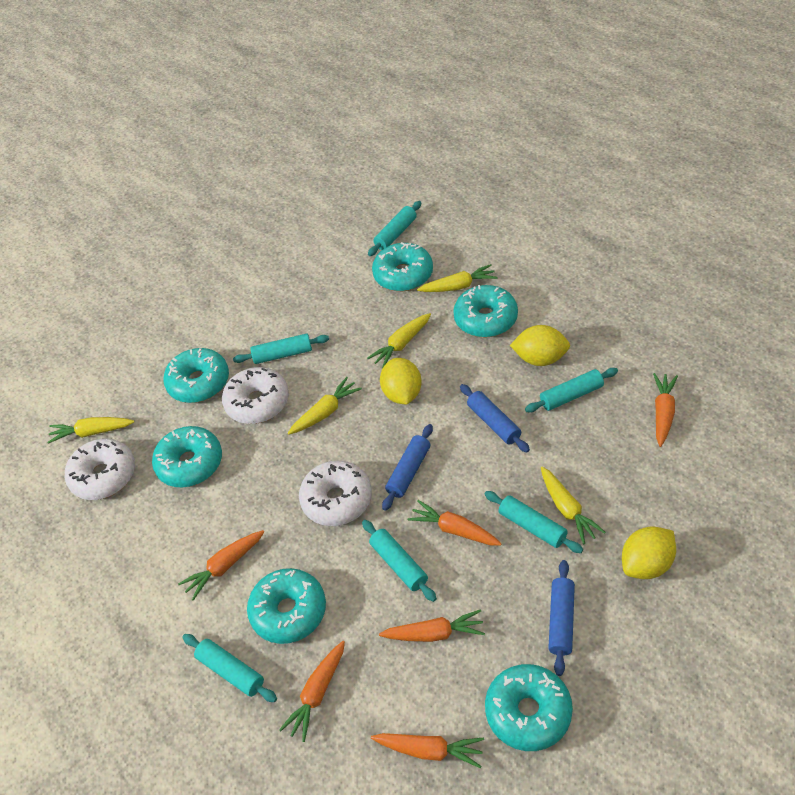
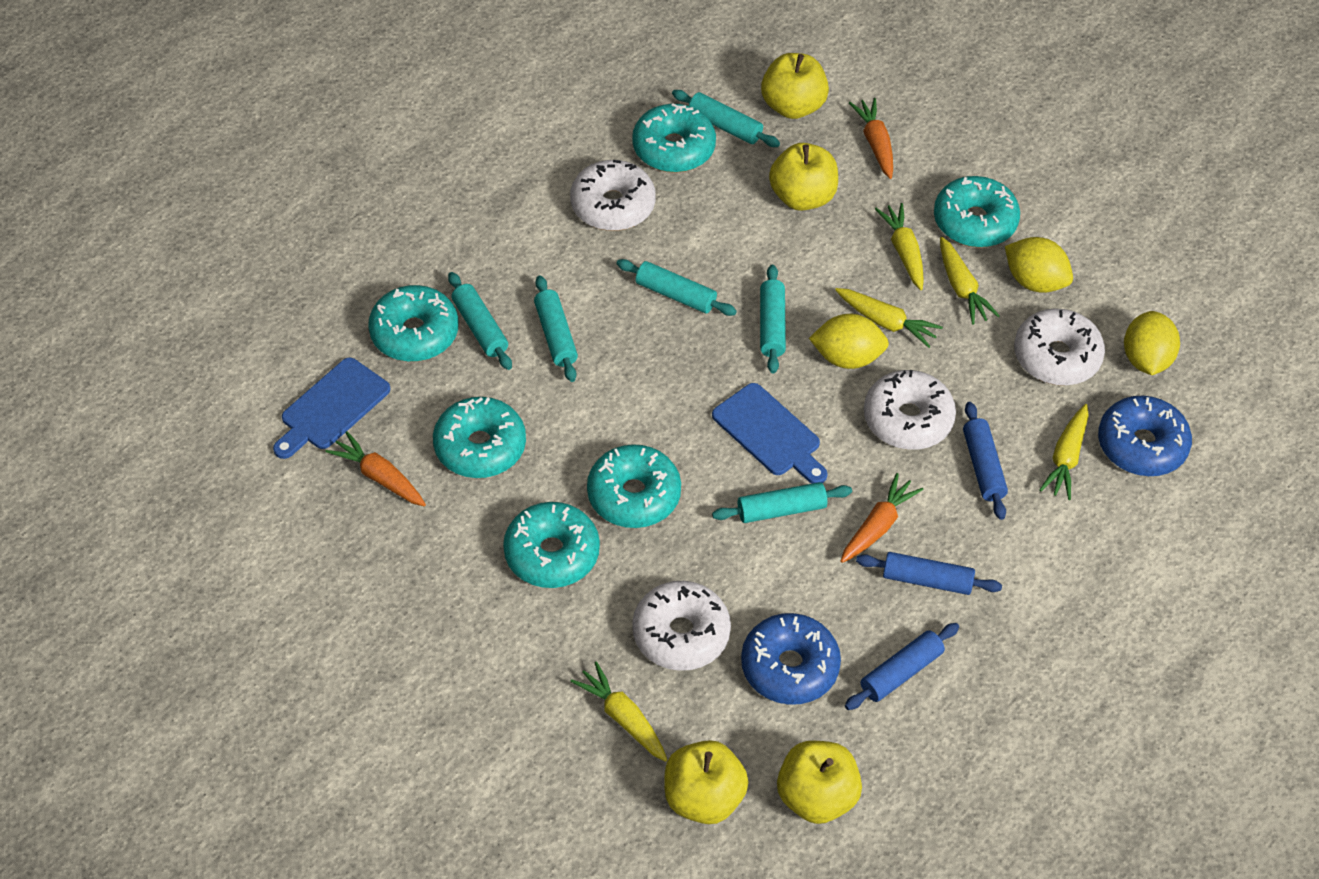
blue cutting board: 0 -> 2
blue donut: 0 -> 2
orange carrot: 6 -> 3
white donut: 3 -> 4
yellow apple: 0 -> 4

